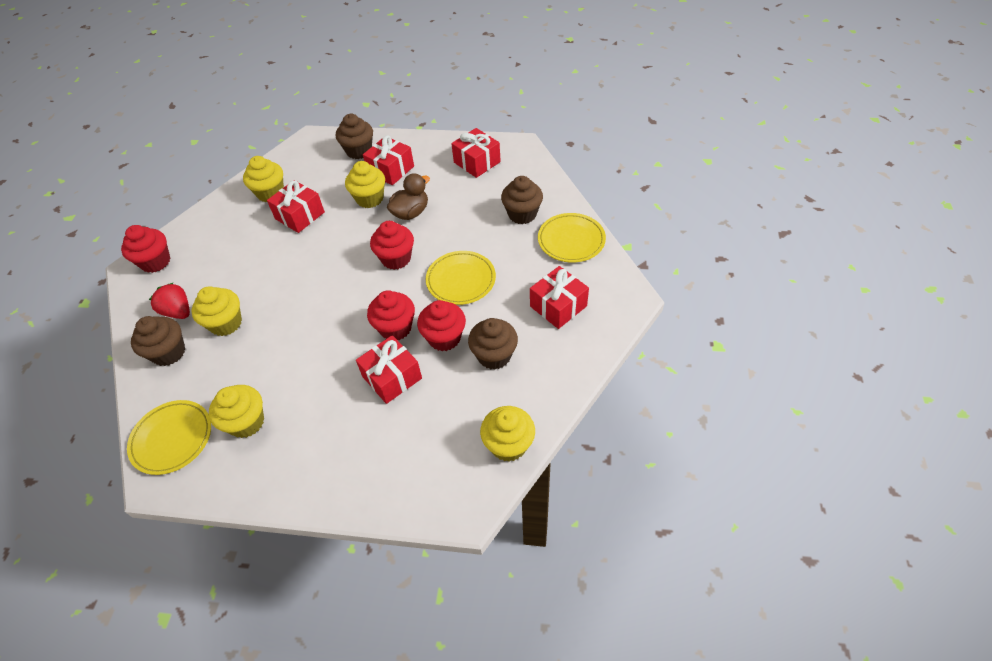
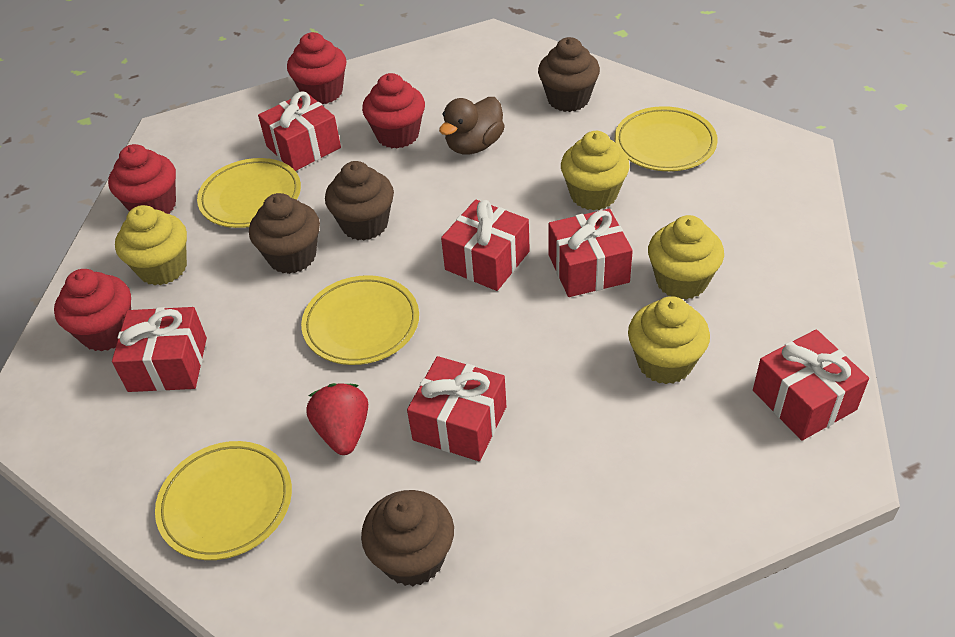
red gift: 5 -> 6
yellow cupcake: 5 -> 4
yellow plate: 3 -> 4

